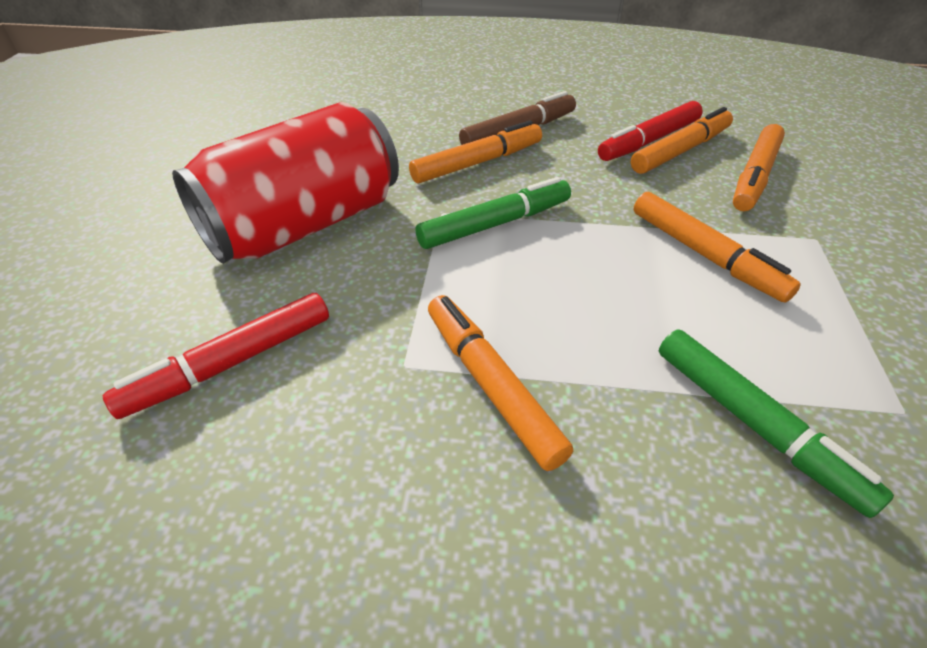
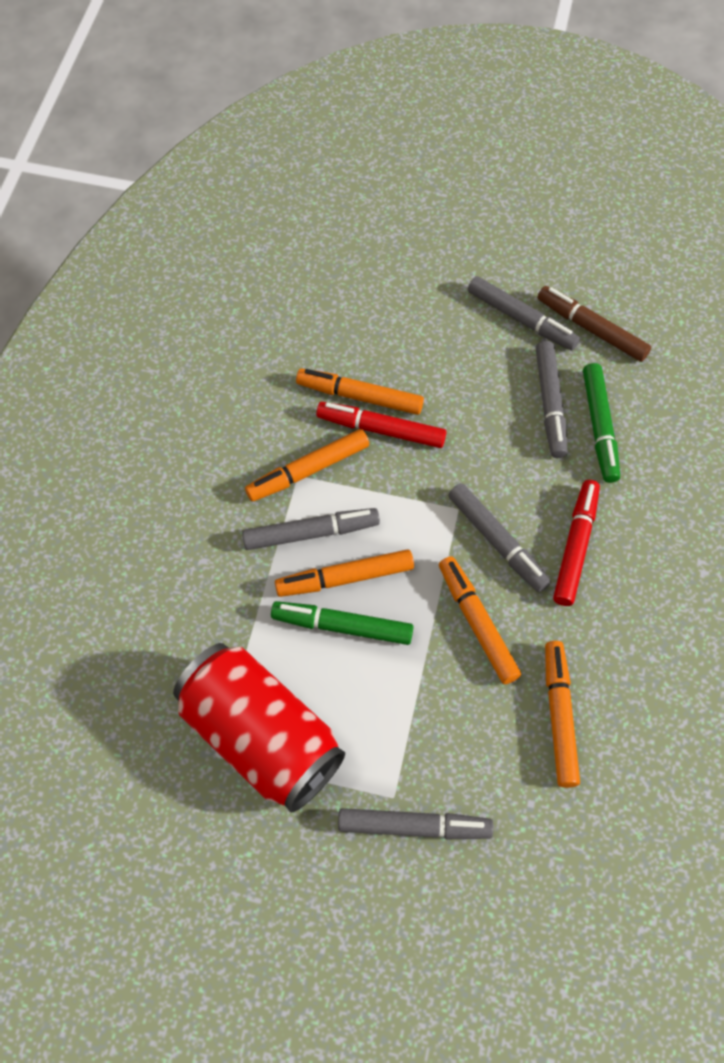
grey marker: 0 -> 5

